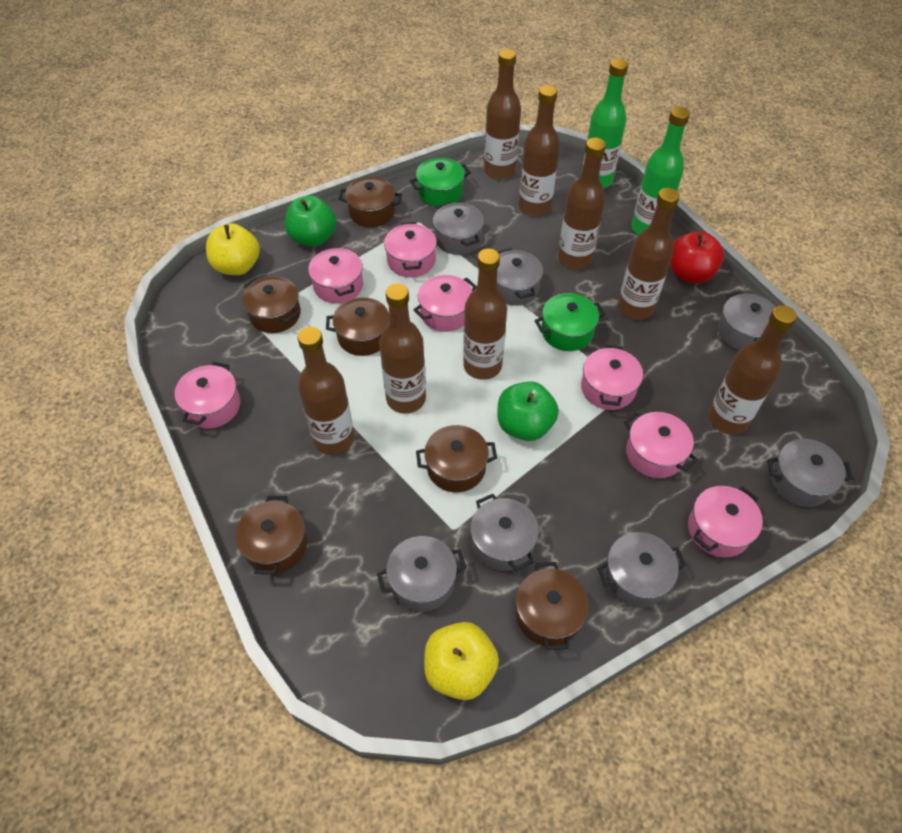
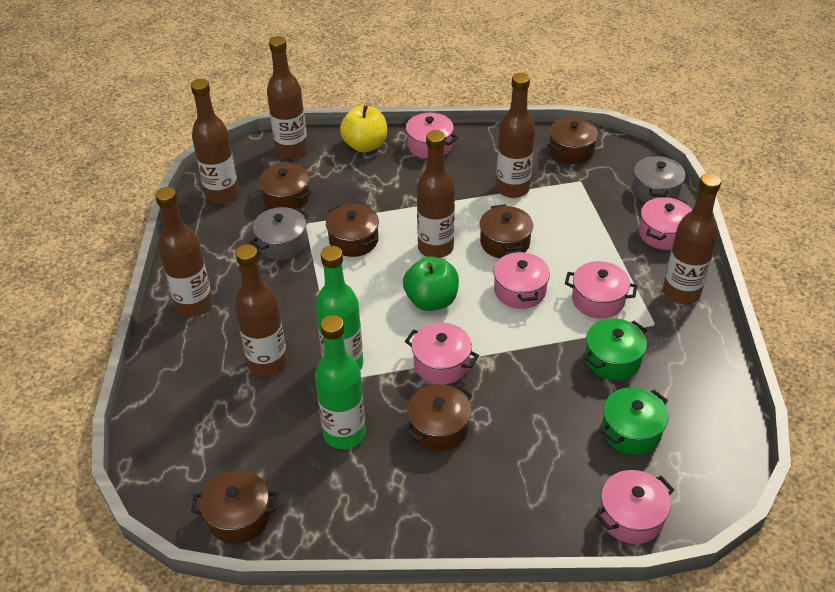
brown bottle: 8 -> 7
green apple: 2 -> 1
grey pot: 7 -> 2
pink pot: 7 -> 6
red apple: 1 -> 0
yellow apple: 2 -> 1

